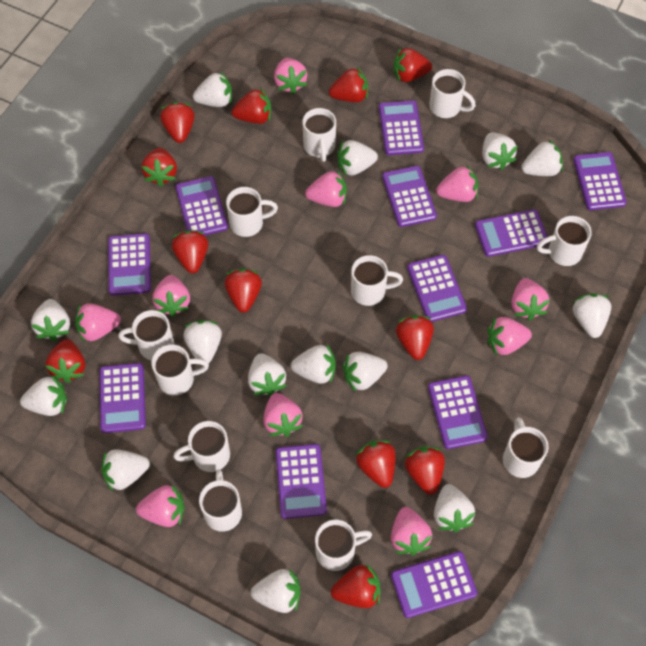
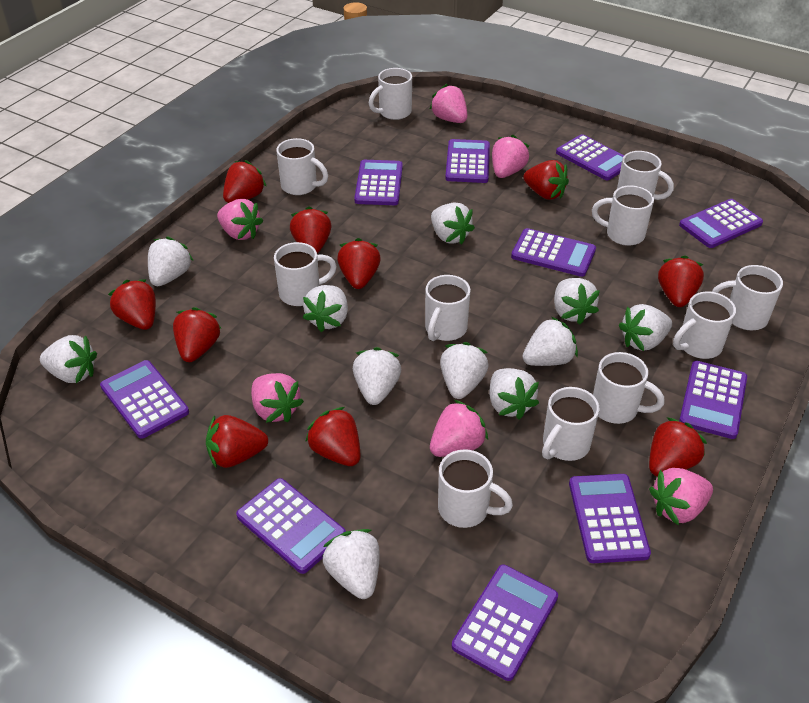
pink strawberry: 10 -> 6
purple calculator: 11 -> 10
red strawberry: 12 -> 10
white strawberry: 14 -> 11

